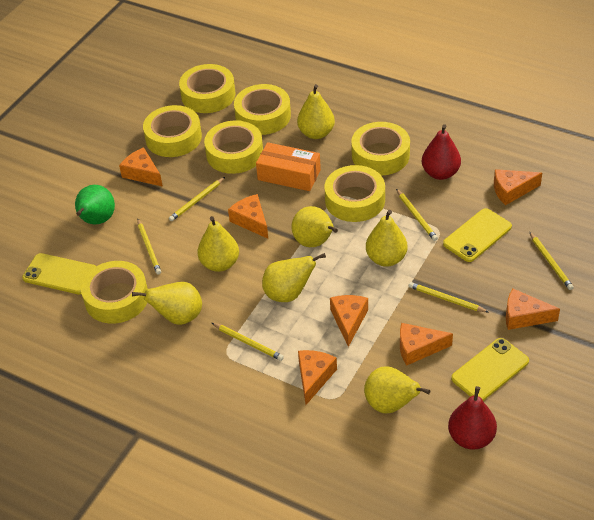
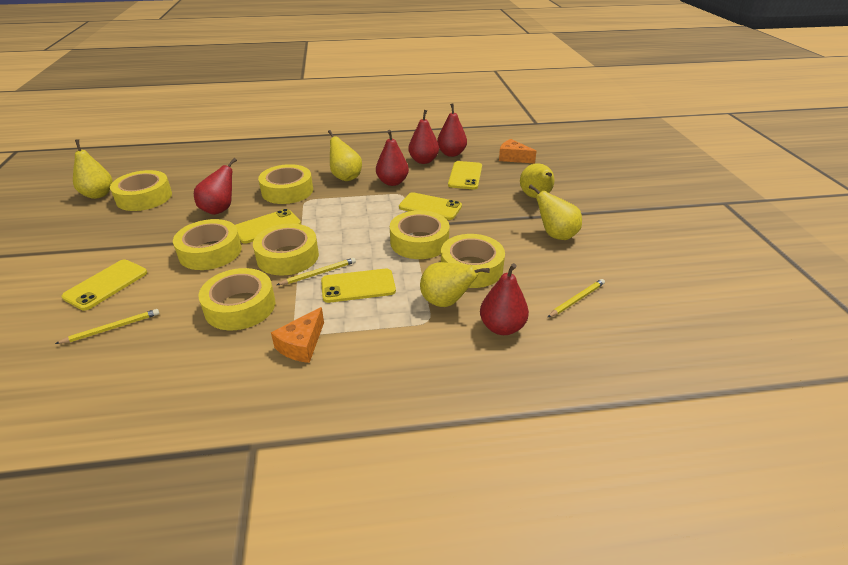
green pear: 1 -> 0
orange box: 1 -> 0
orange cheese: 7 -> 2
red pear: 2 -> 5
yellow pear: 7 -> 5
yellow pencil: 6 -> 3
yellow phone: 3 -> 5

